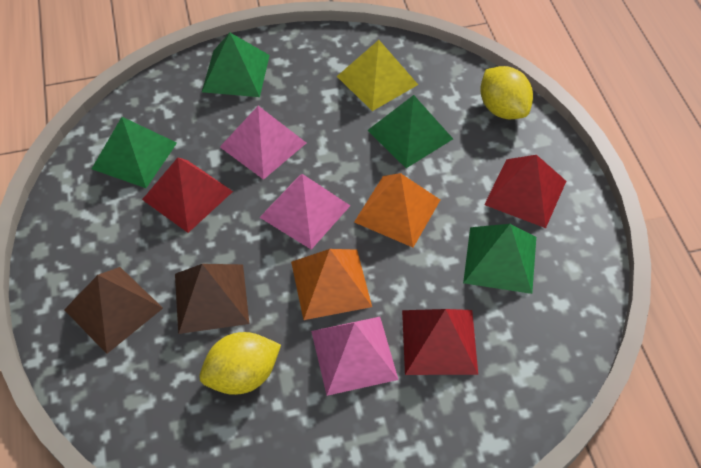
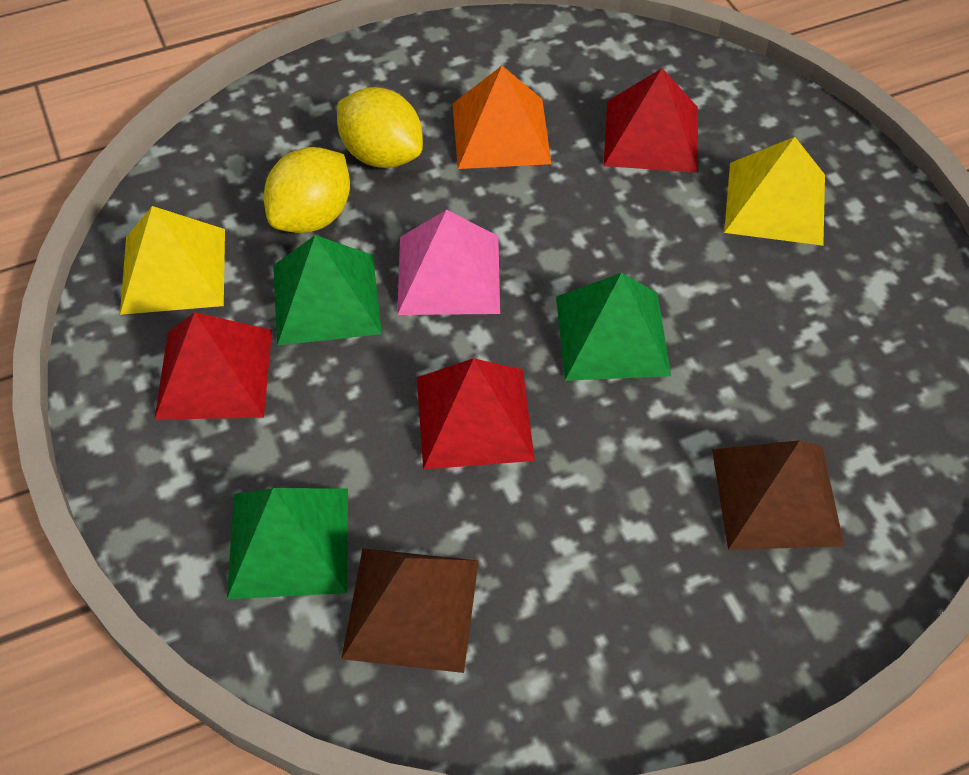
green pyramid: 4 -> 3
orange pyramid: 2 -> 1
pink pyramid: 3 -> 1
yellow pyramid: 1 -> 2

